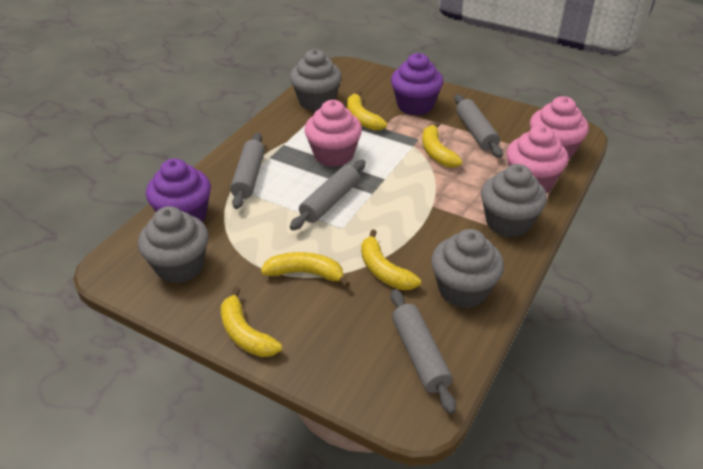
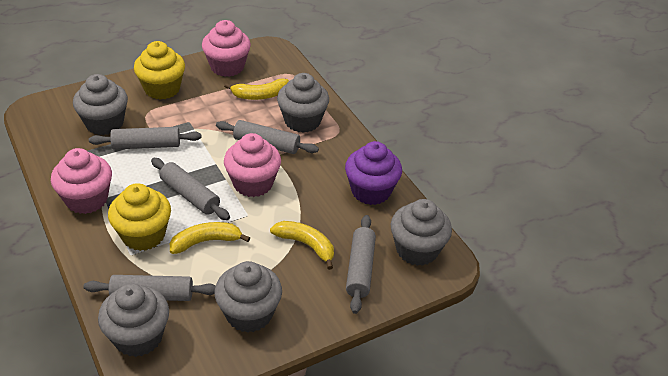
grey cupcake: 4 -> 5
grey rolling pin: 4 -> 5
purple cupcake: 2 -> 1
yellow banana: 5 -> 3
yellow cupcake: 0 -> 2

